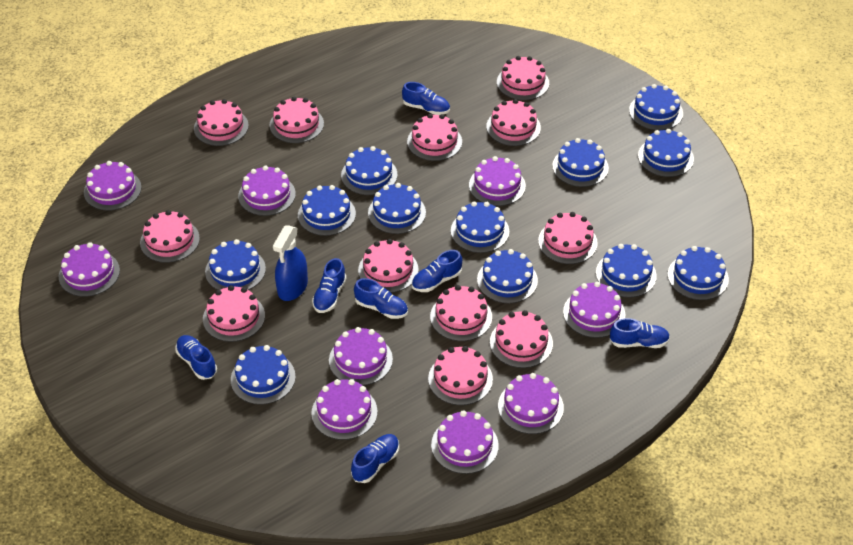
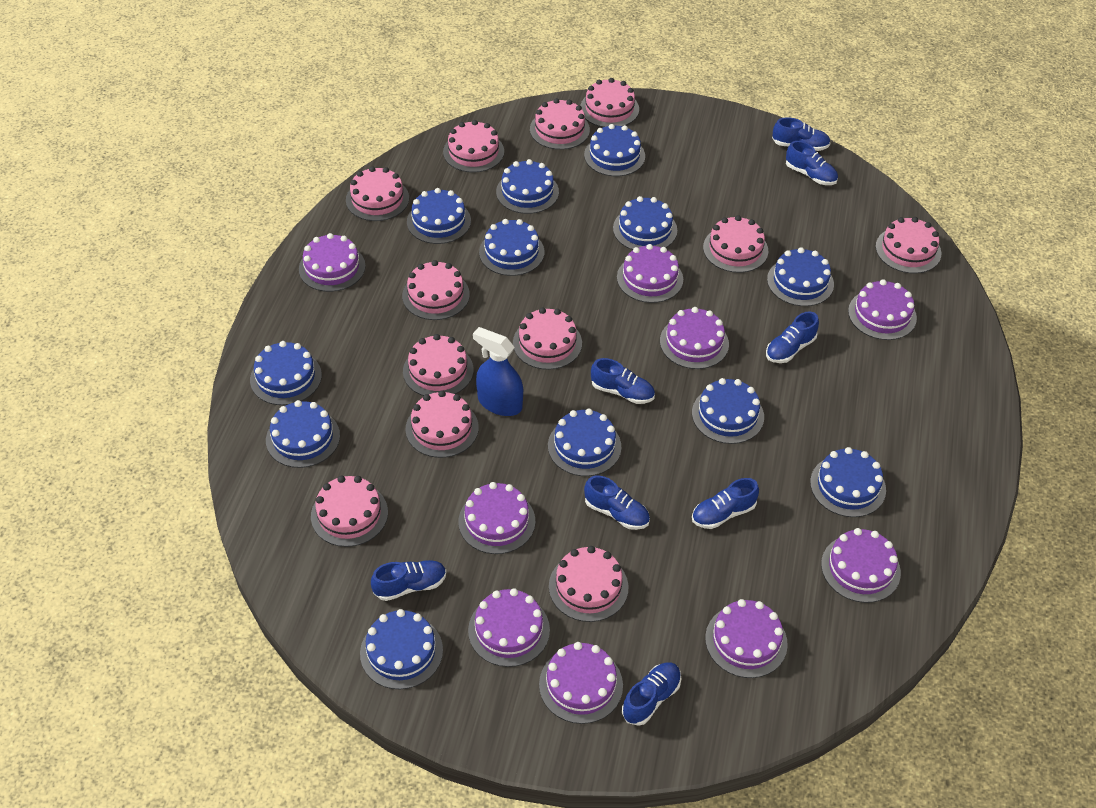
blue shoe: 7 -> 8

